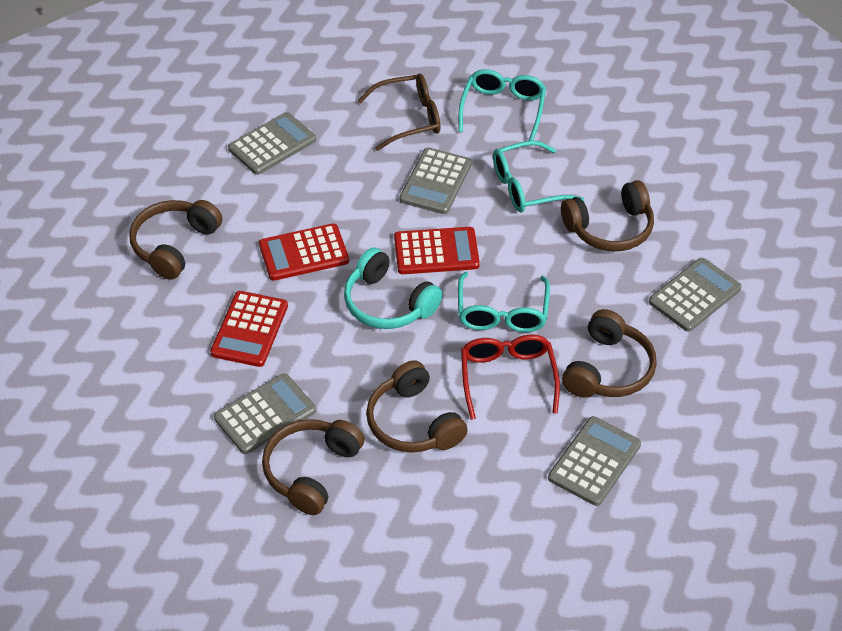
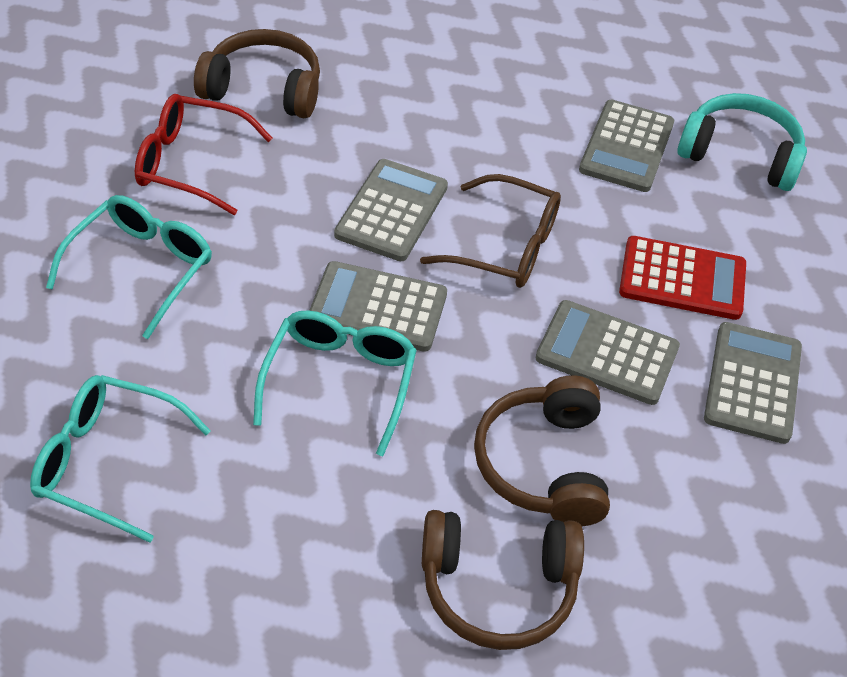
brown headphones: 5 -> 3
red calculator: 3 -> 1

